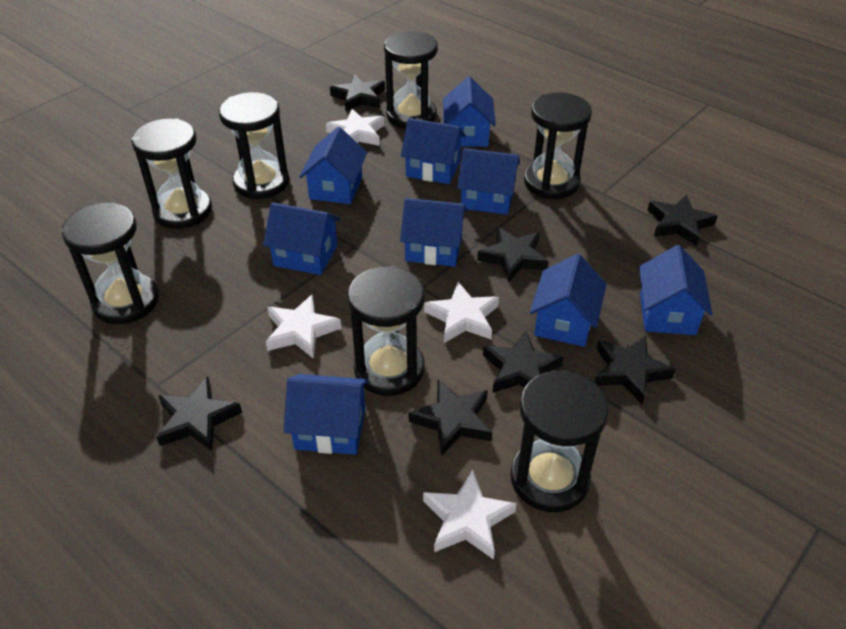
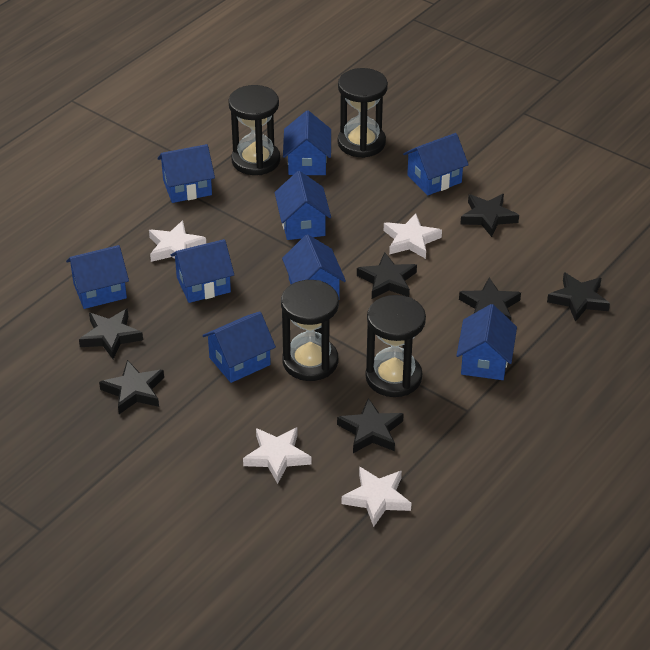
black hourglass: 7 -> 4

